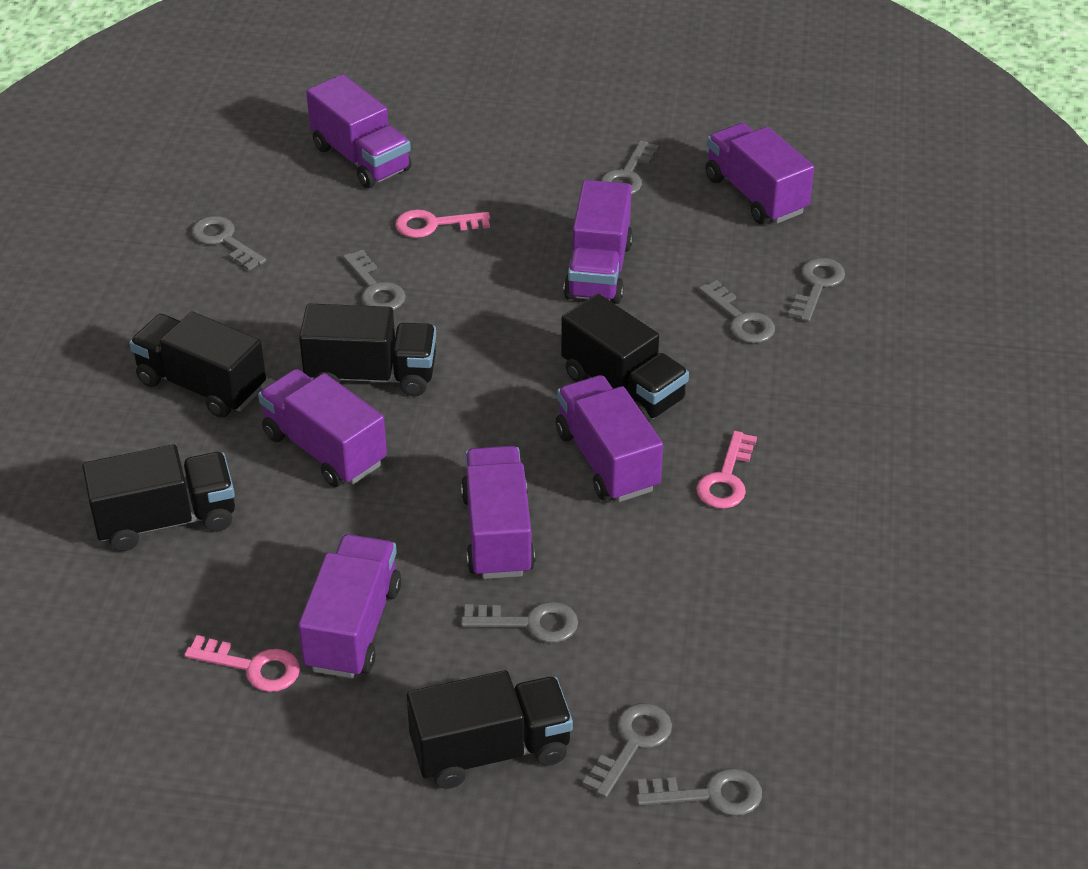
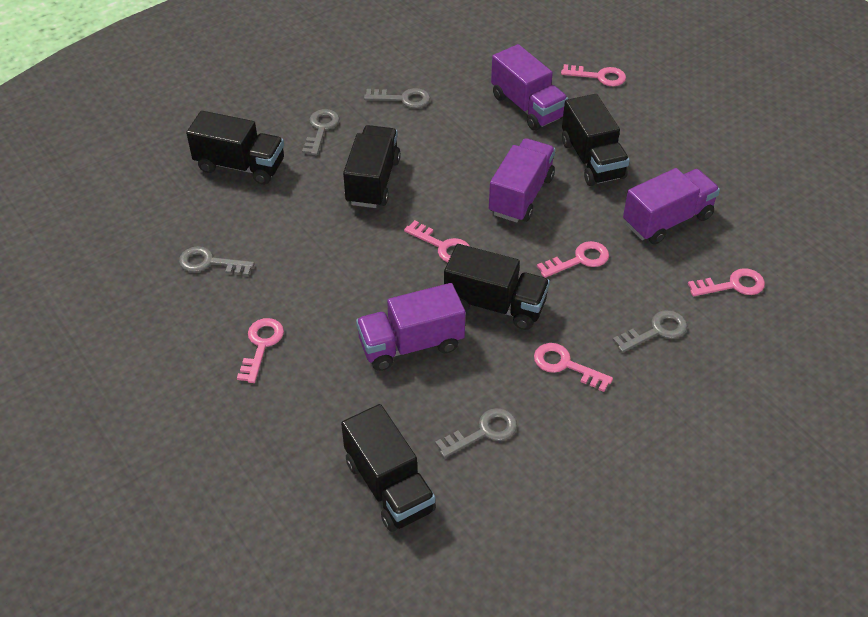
grey key: 8 -> 5
pink key: 3 -> 6
purple truck: 7 -> 4

